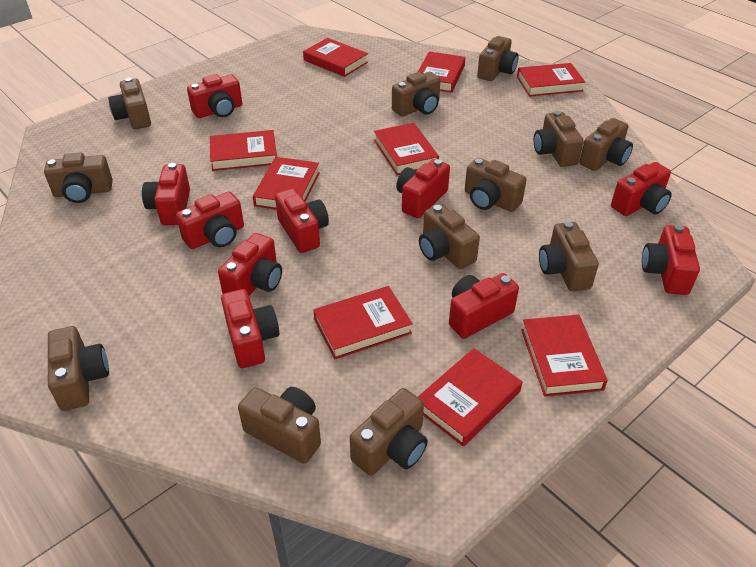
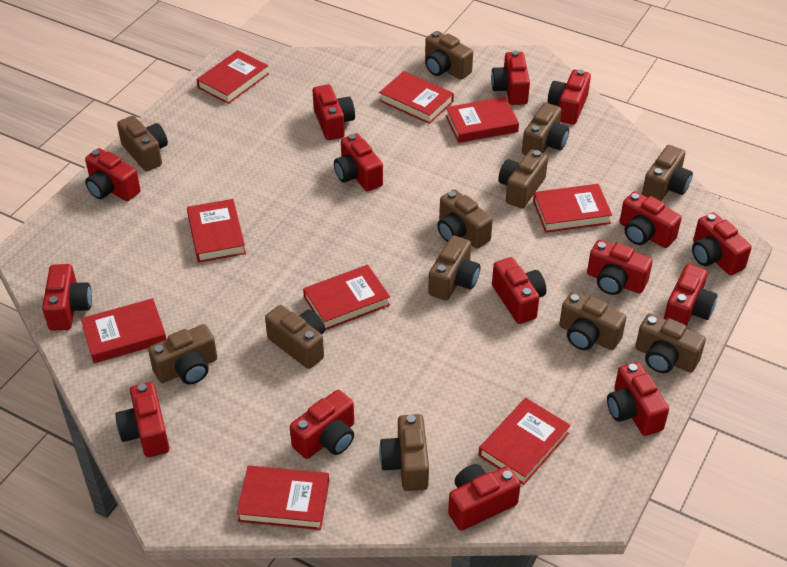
red camera: 10 -> 15

